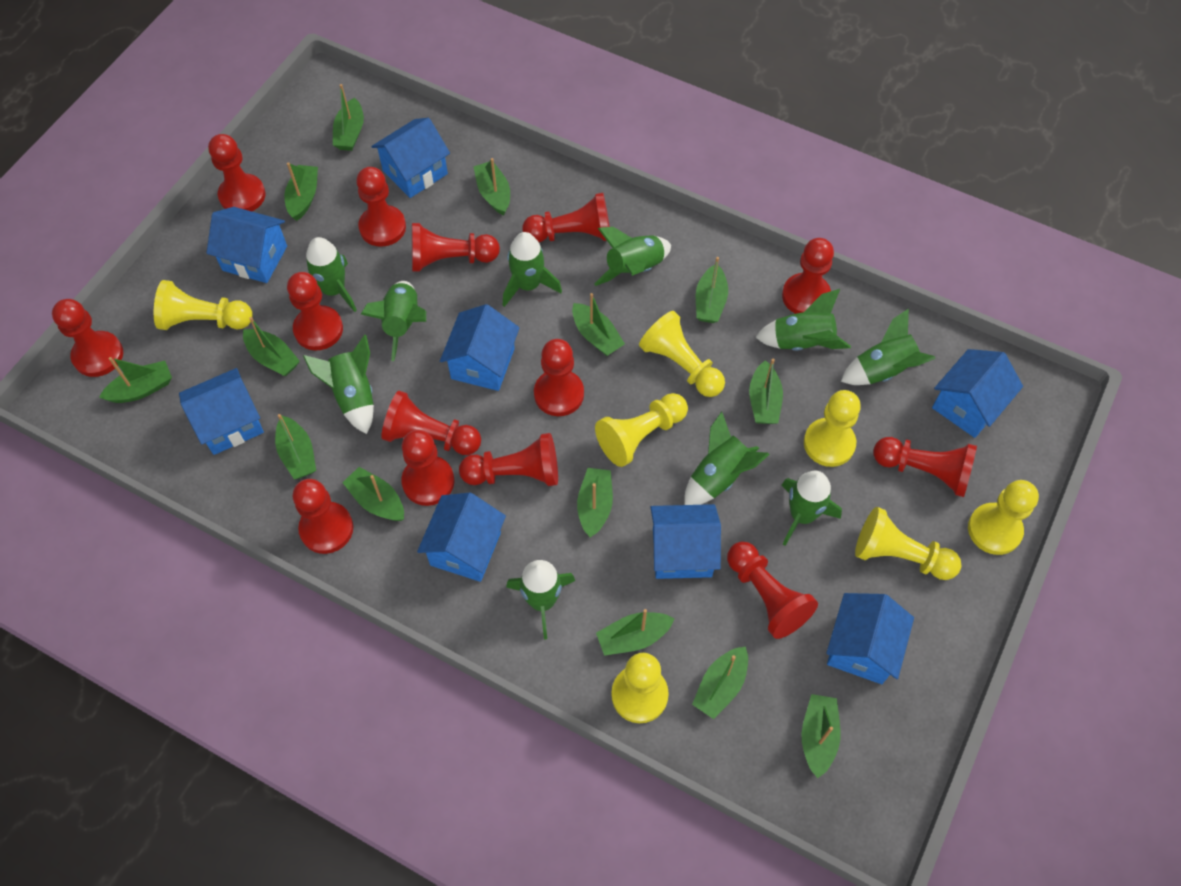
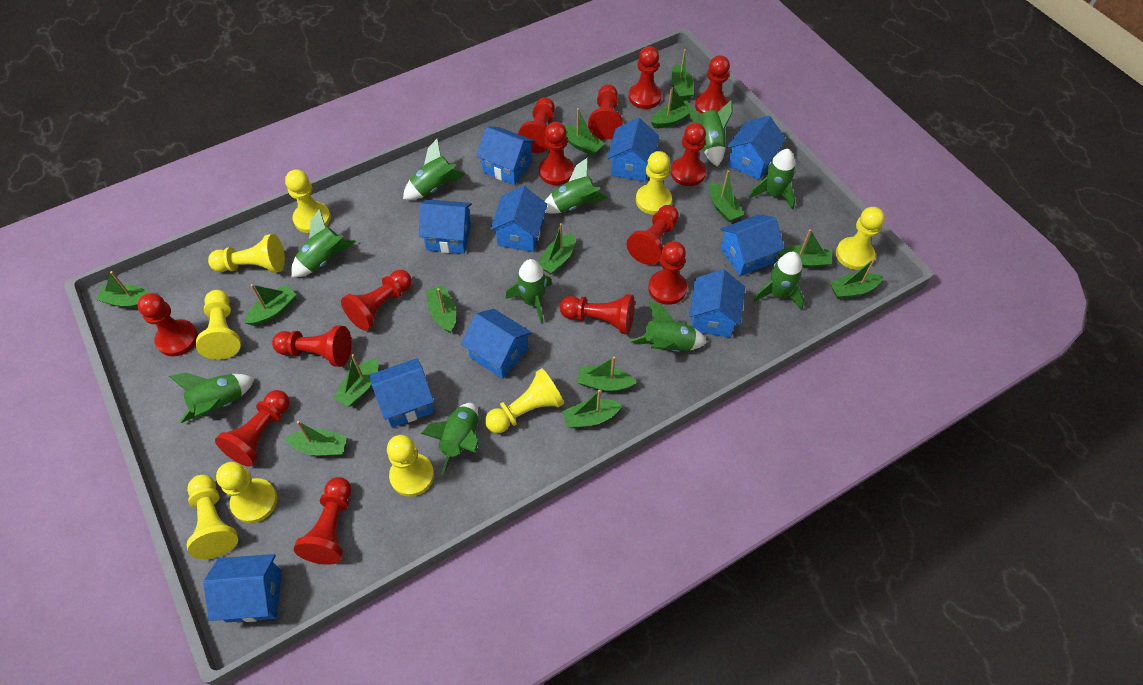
blue house: 8 -> 10
yellow pawn: 7 -> 9

